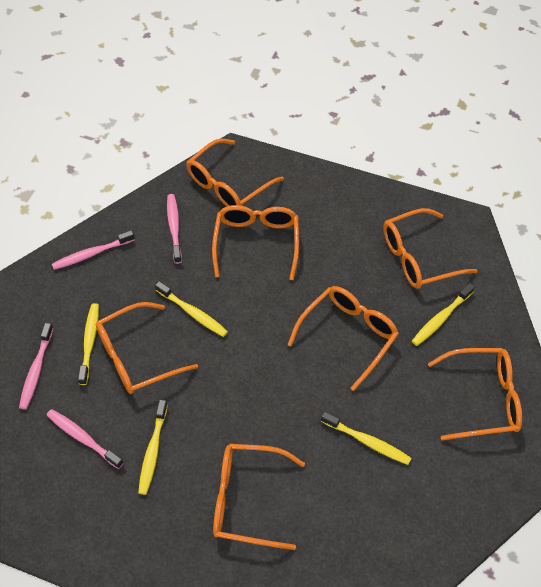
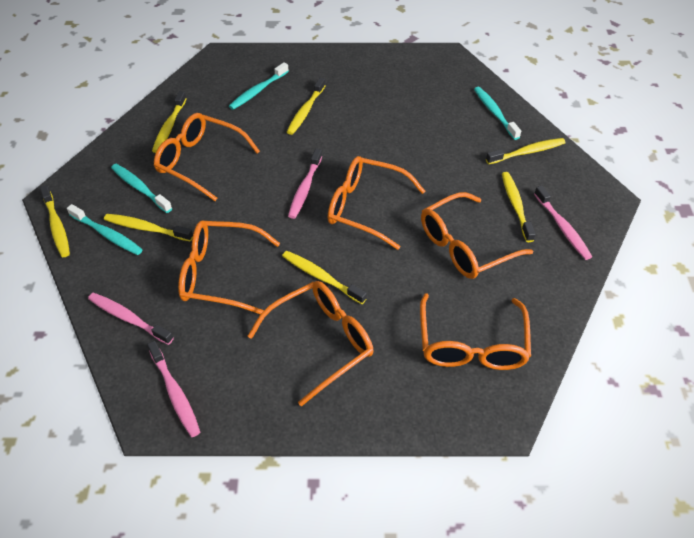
orange glasses: 7 -> 6
turquoise toothbrush: 0 -> 4
yellow toothbrush: 5 -> 7

